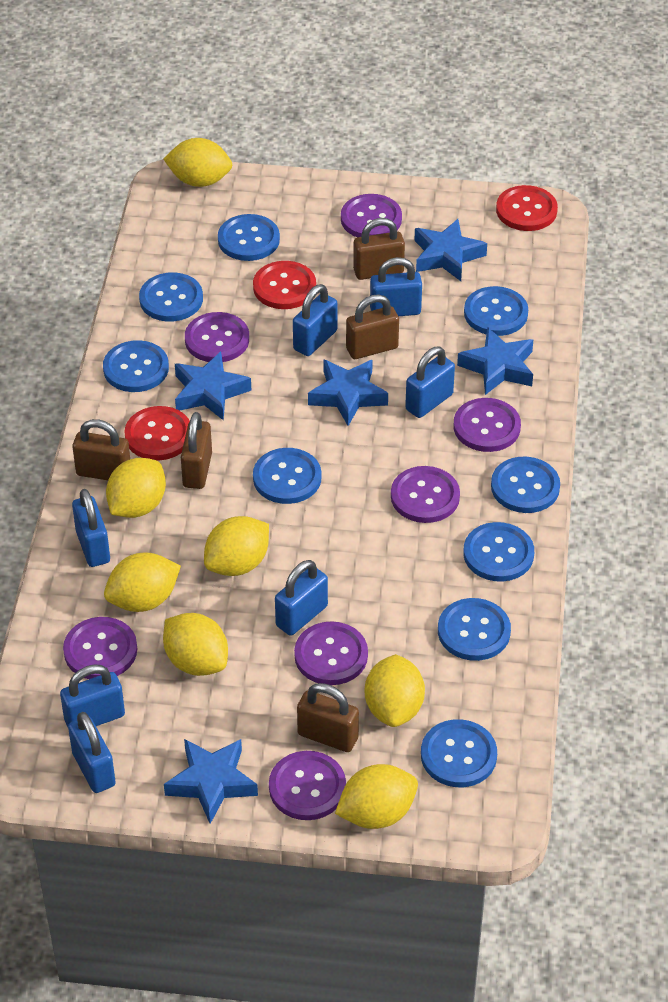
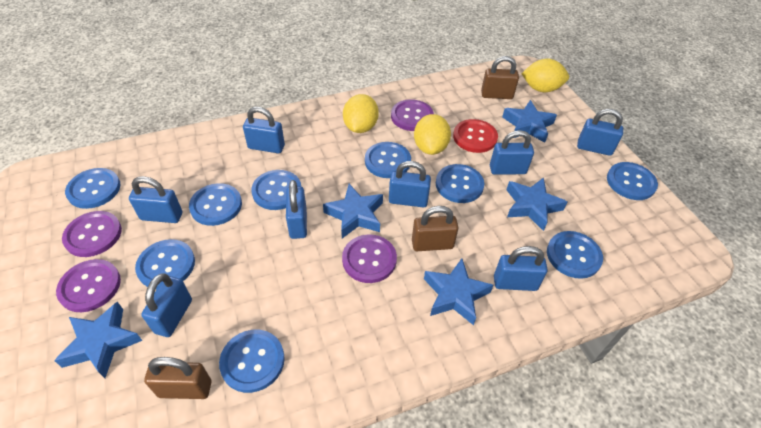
blue padlock: 7 -> 8
brown padlock: 5 -> 3
purple button: 7 -> 4
red button: 3 -> 1
yellow lemon: 7 -> 3

